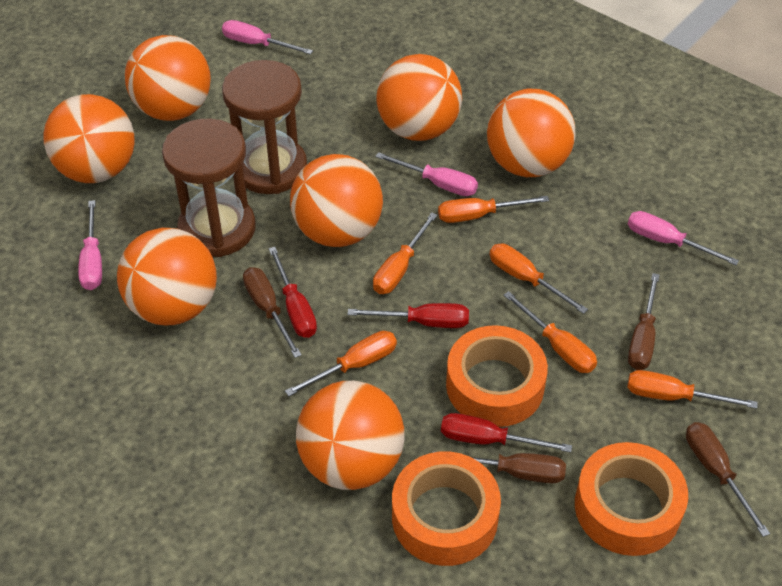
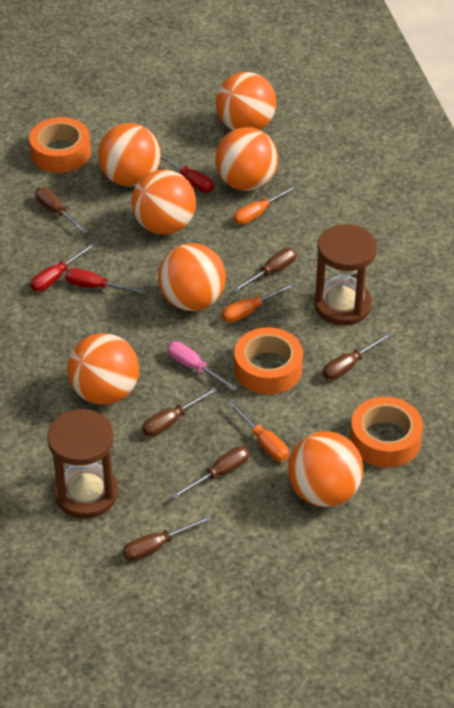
brown screwdriver: 4 -> 6
orange screwdriver: 6 -> 3
pink screwdriver: 4 -> 1

